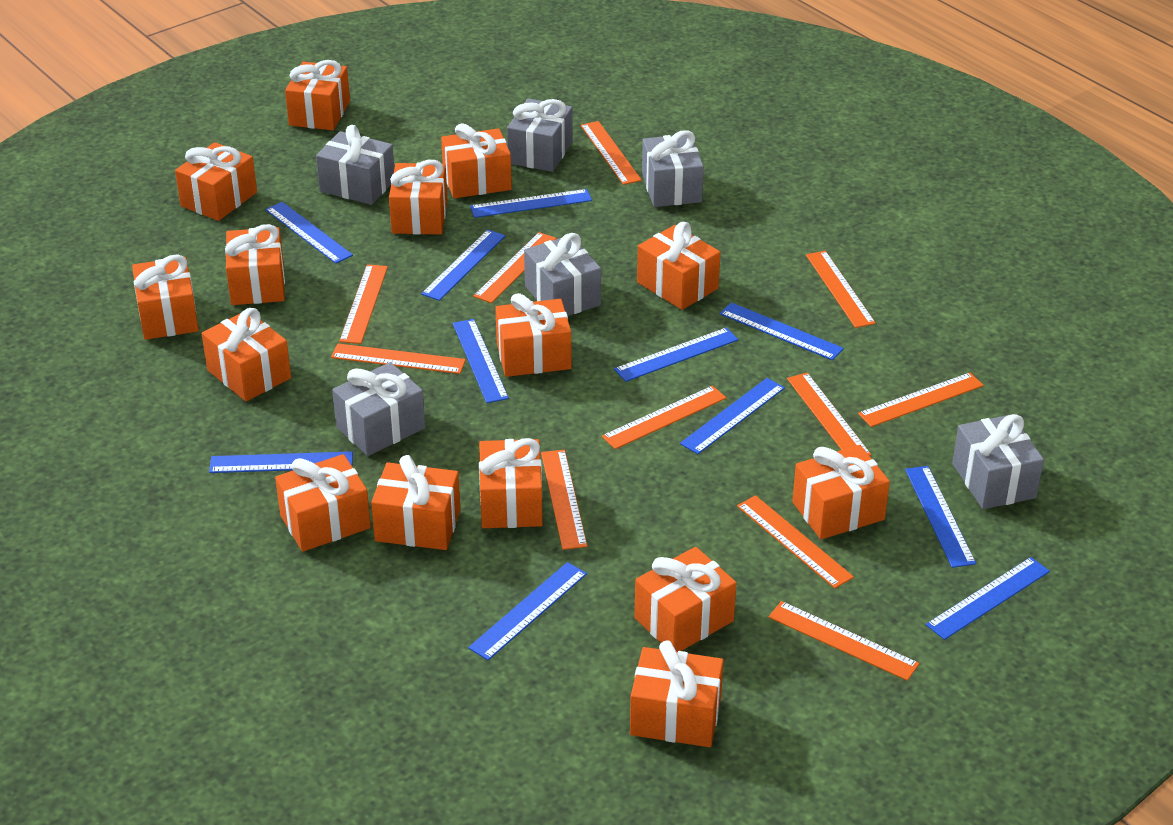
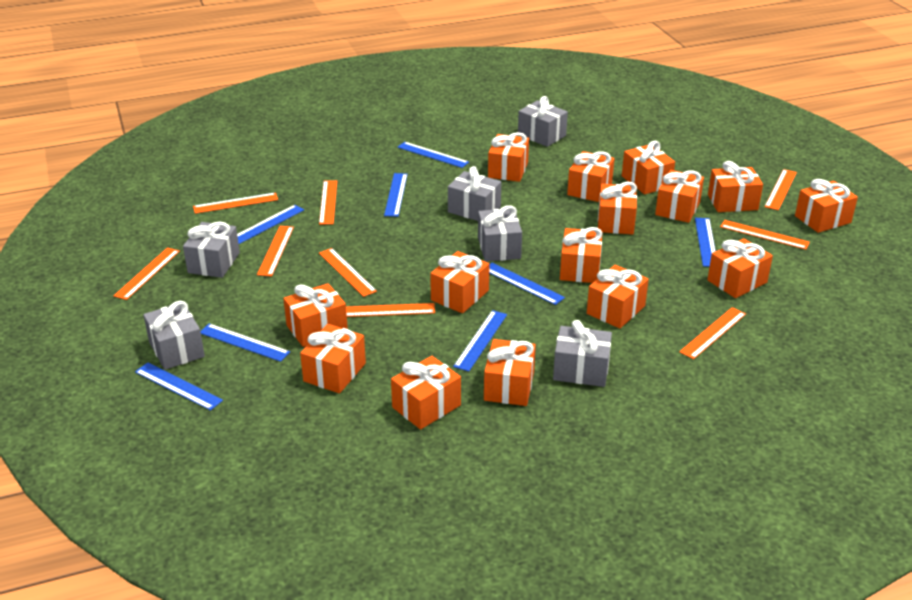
blue ruler: 11 -> 8
orange ruler: 11 -> 9

